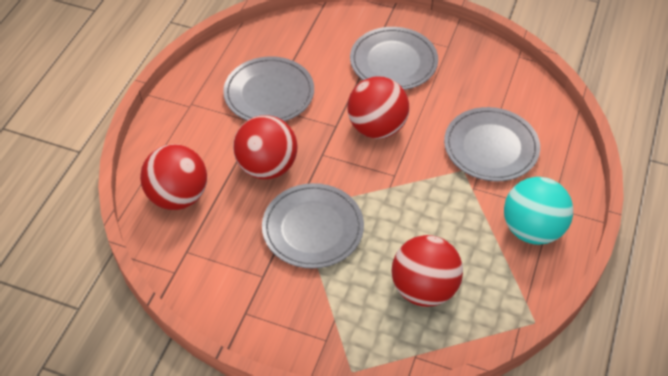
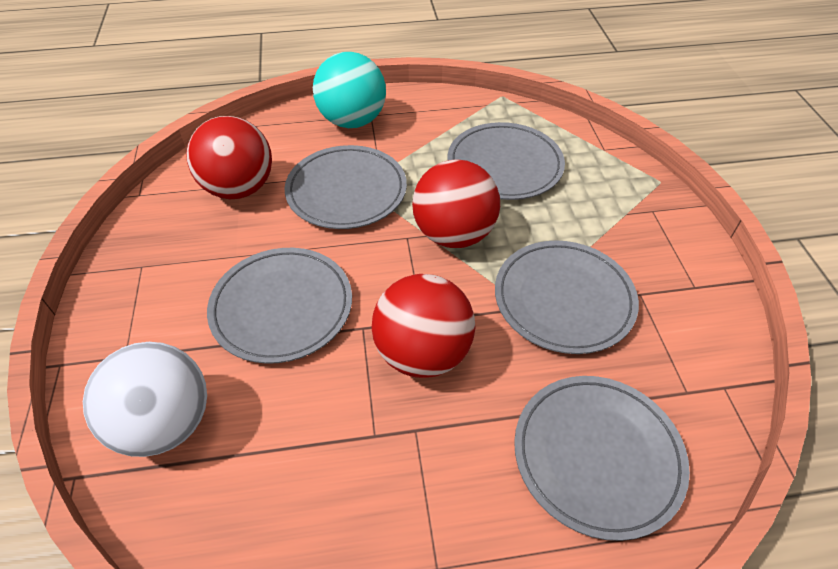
grey plate: 4 -> 5
red ball: 4 -> 3
white ball: 0 -> 1

